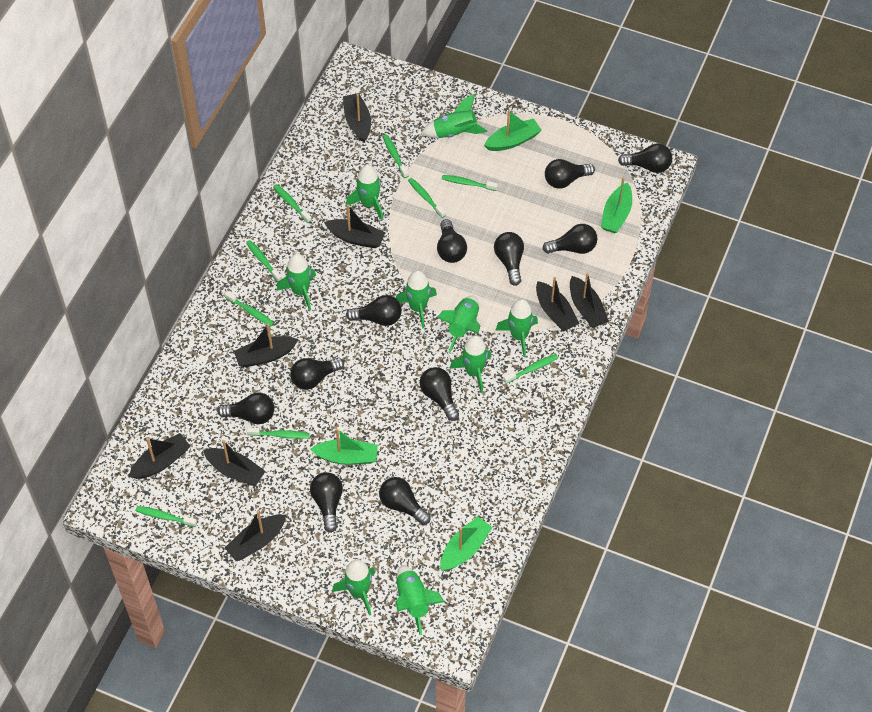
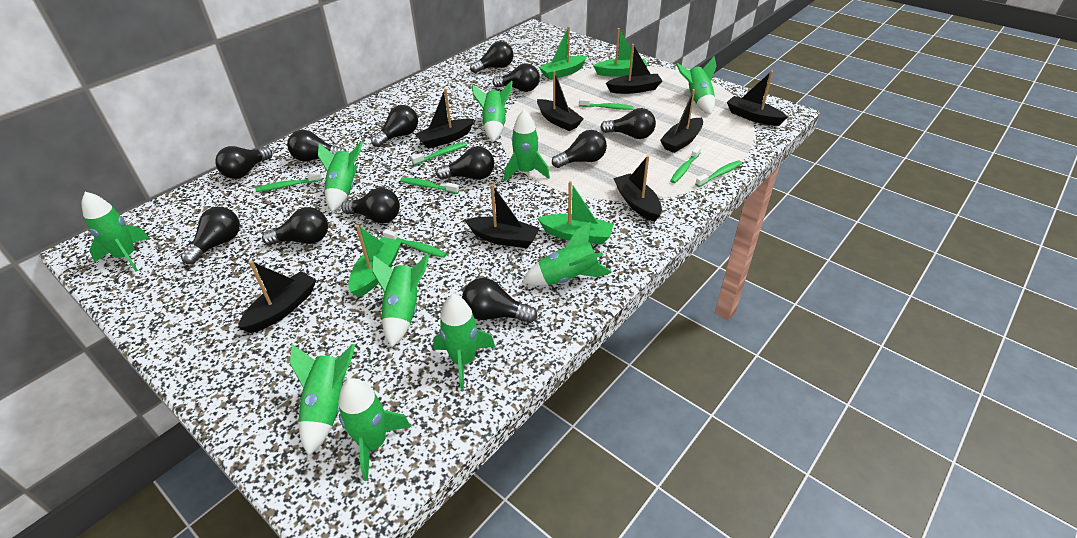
black light bulb: 11 -> 12
green rocket: 9 -> 10
green toothbrush: 9 -> 7

